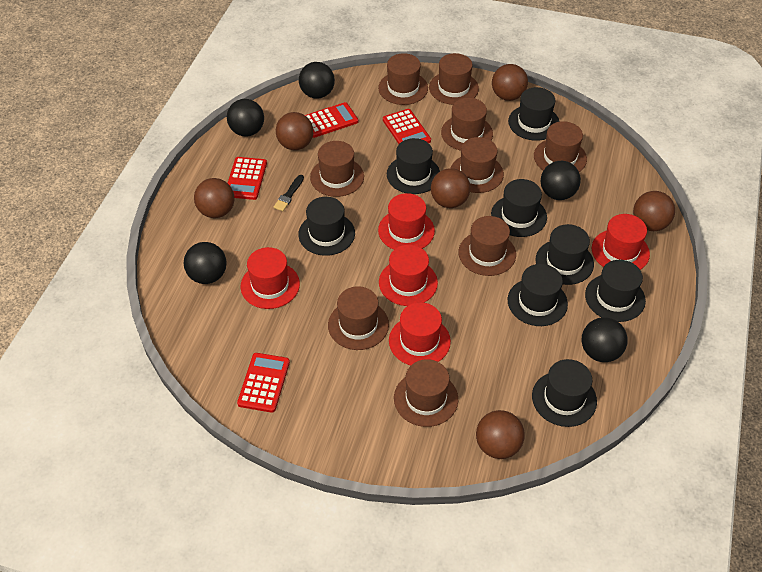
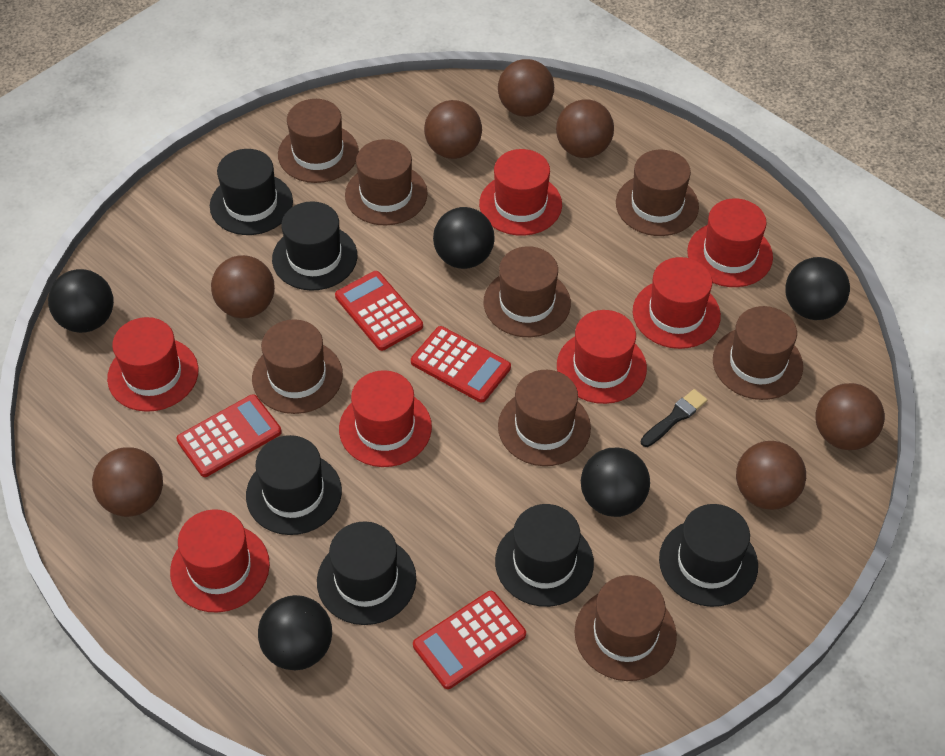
black hat: 8 -> 6
brown ball: 6 -> 7
brown hat: 9 -> 8
red hat: 5 -> 7

